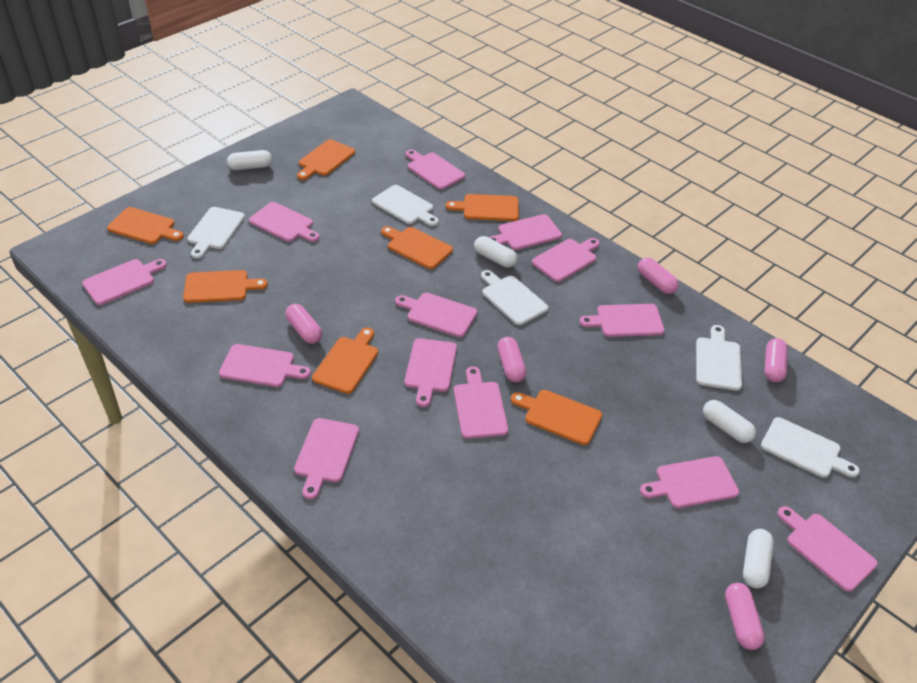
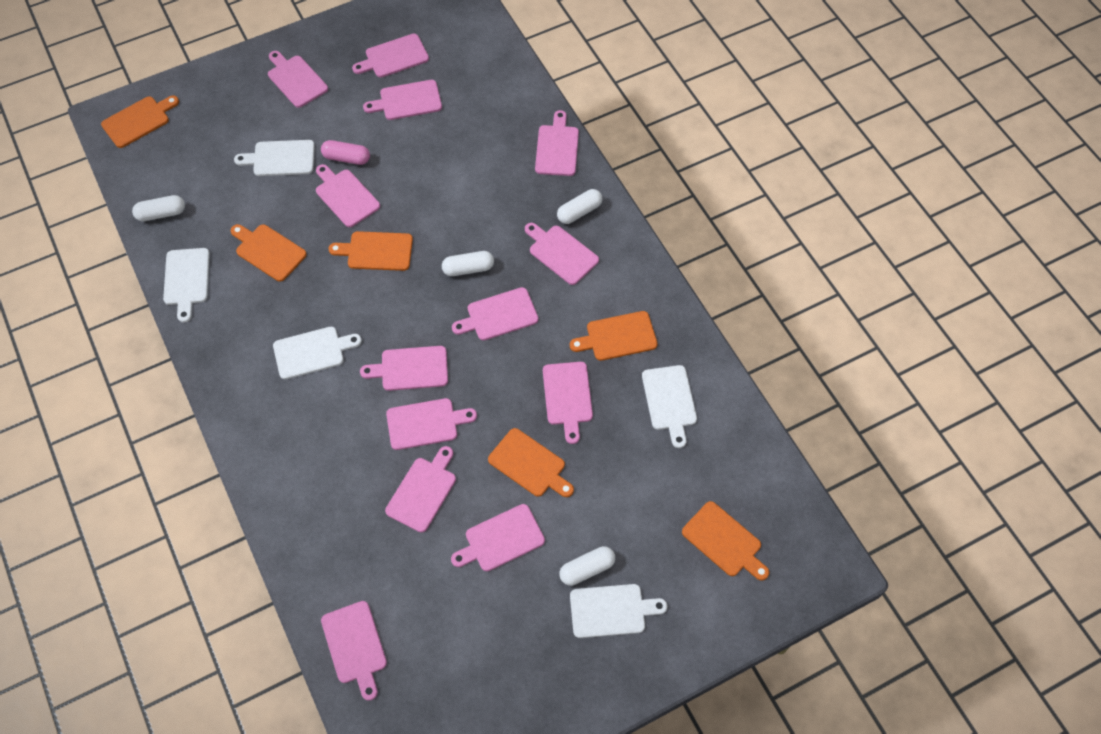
orange cutting board: 7 -> 6
pink capsule: 5 -> 1

